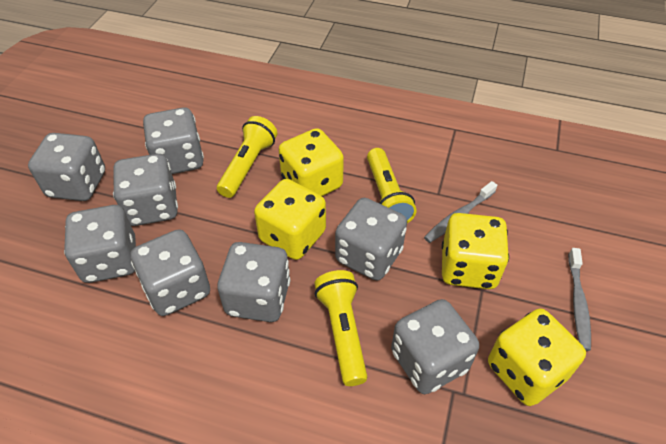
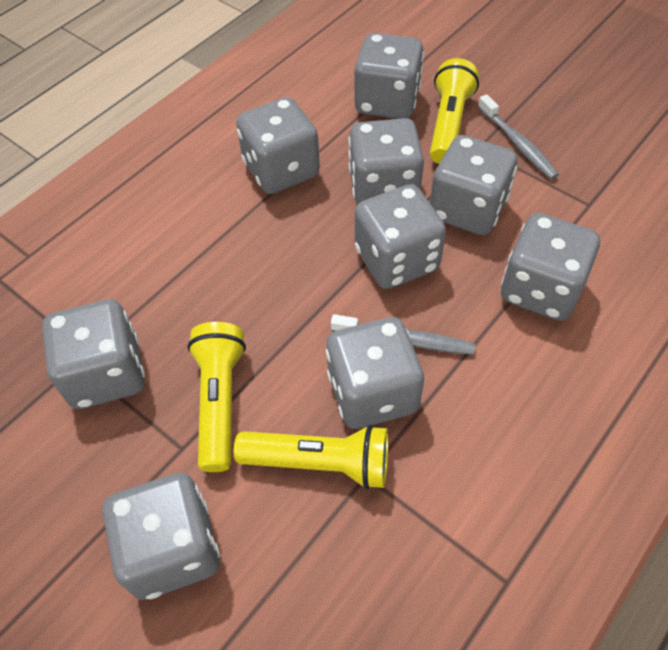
grey dice: 8 -> 9
yellow dice: 4 -> 0

